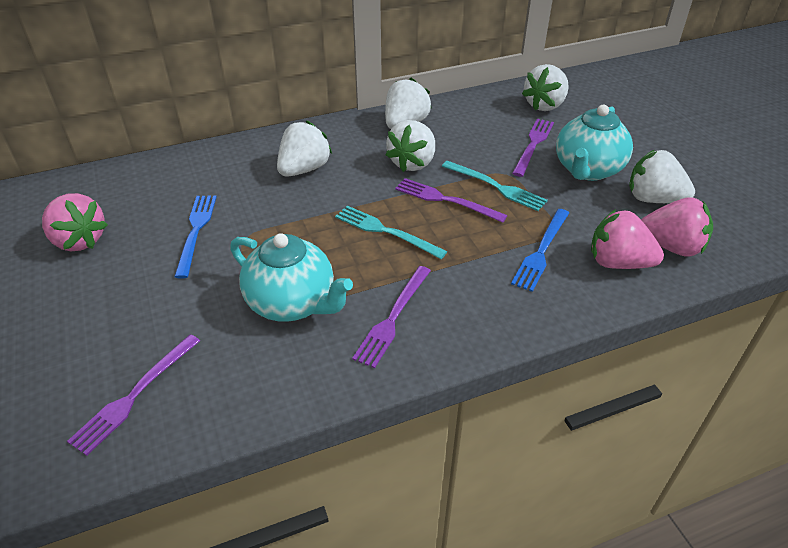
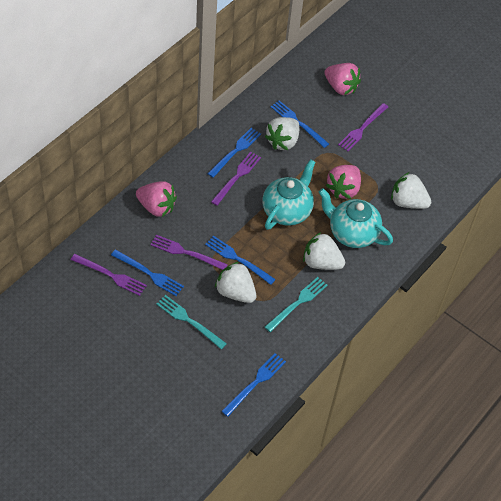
blue fork: 2 -> 5
white strawberry: 5 -> 4

